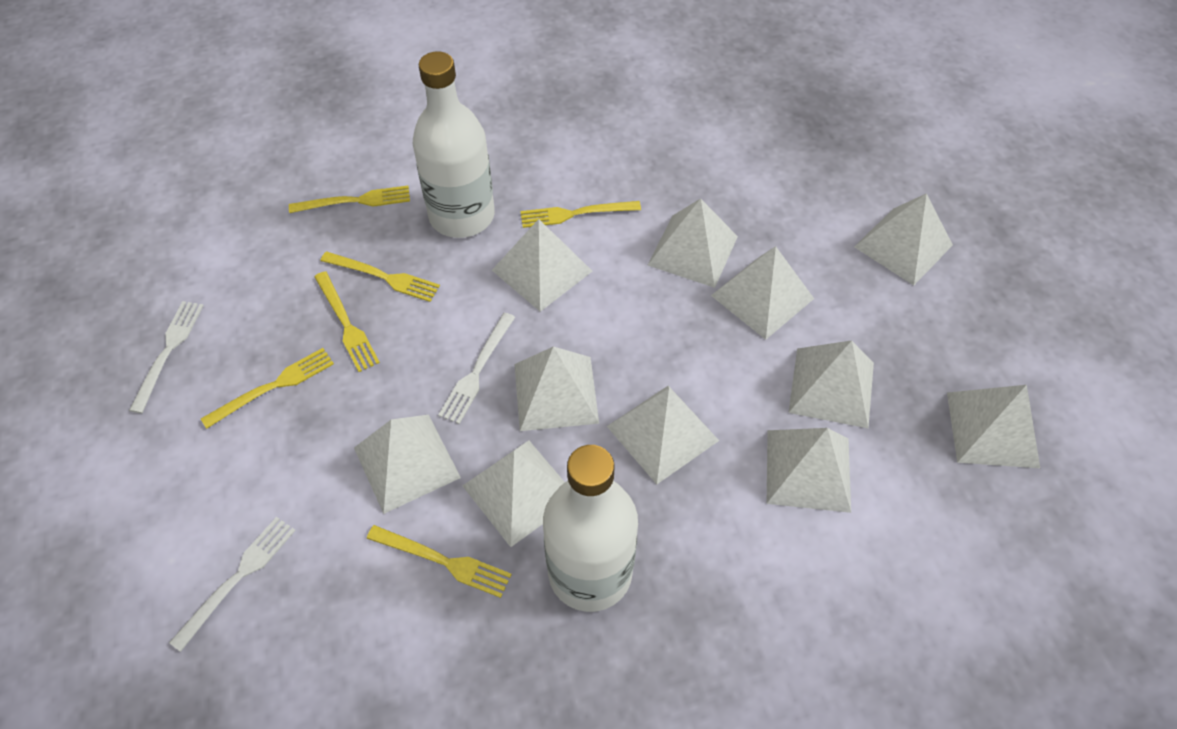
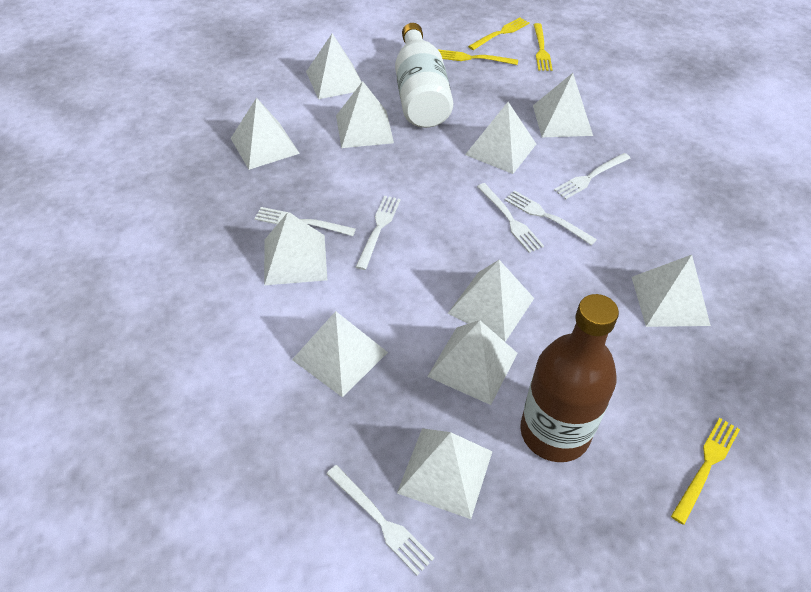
brown bottle: 0 -> 1
white bottle: 2 -> 1
white fork: 3 -> 6
yellow fork: 6 -> 4

